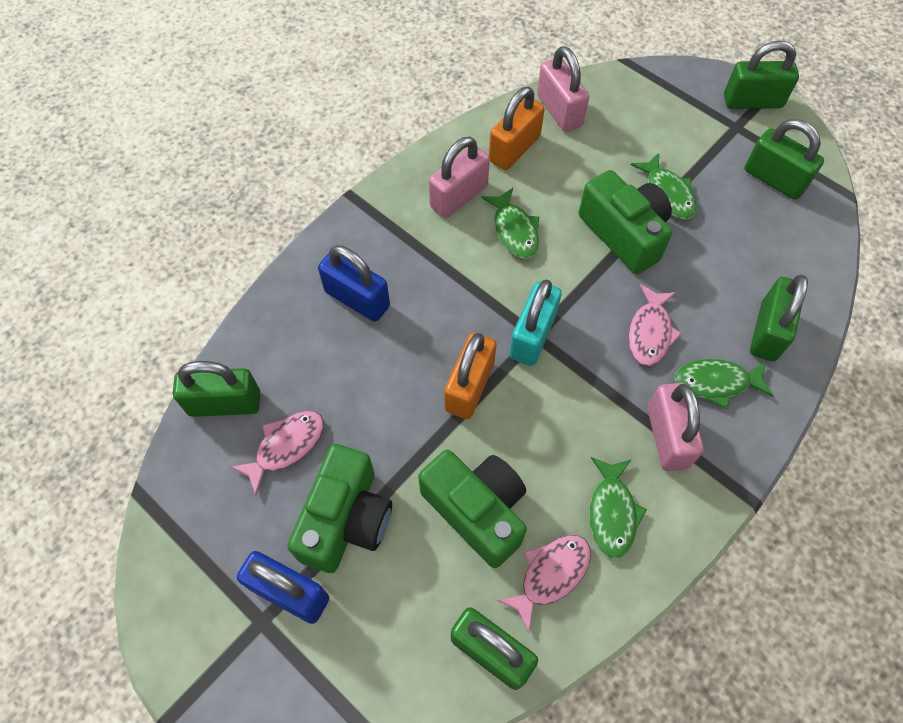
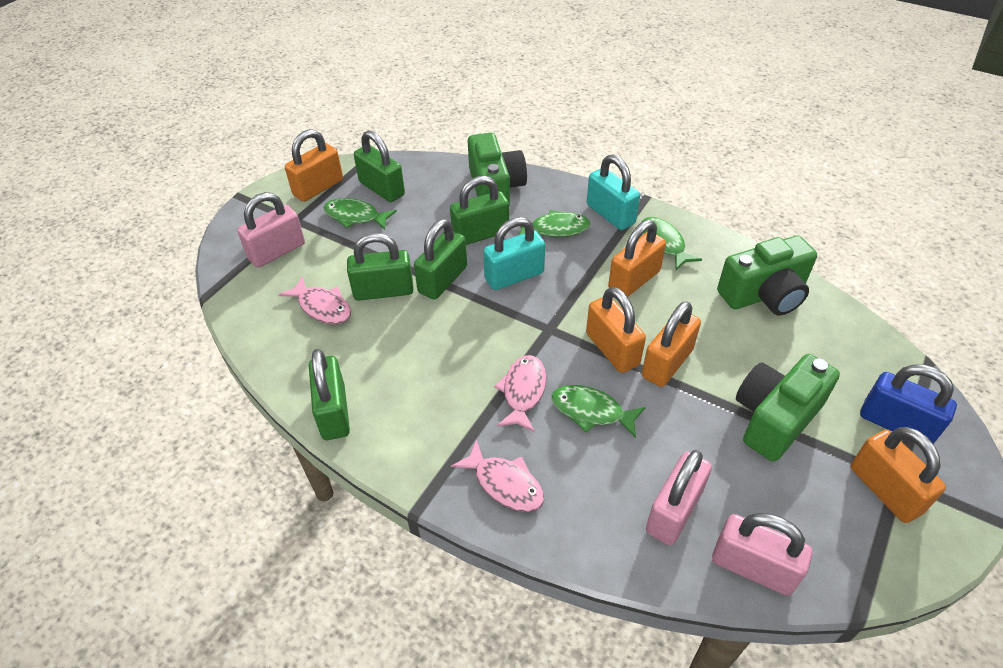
blue padlock: 2 -> 1
orange padlock: 2 -> 5
turquoise padlock: 1 -> 2

